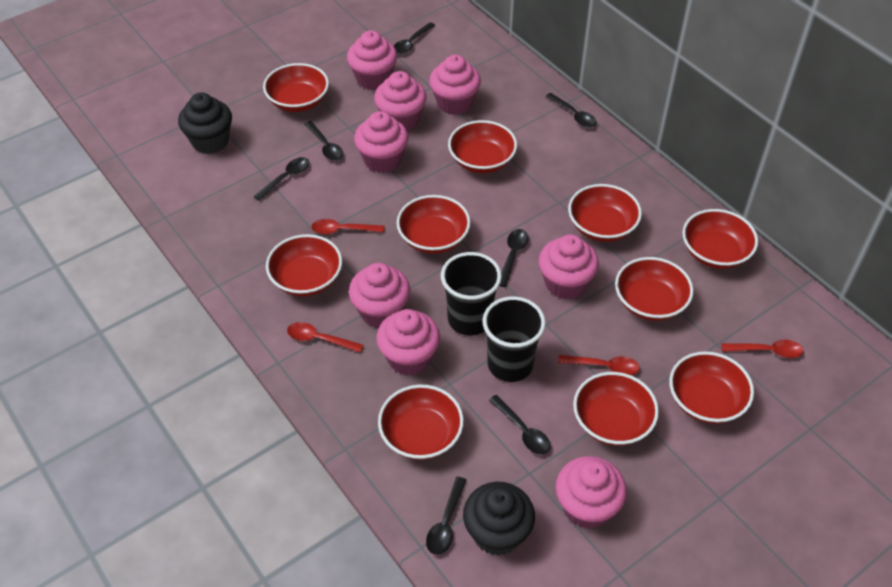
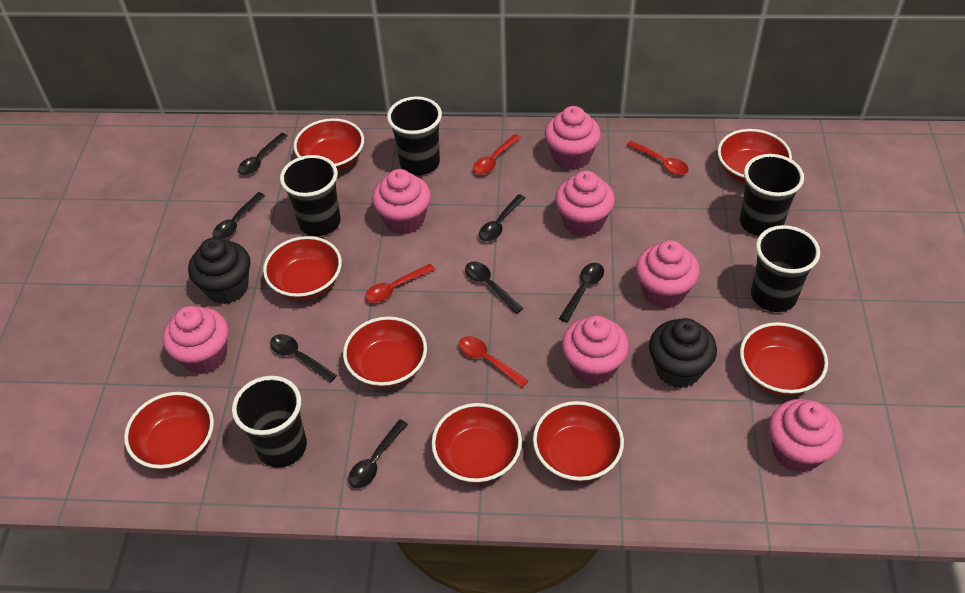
black cup: 2 -> 5
pink cupcake: 8 -> 7
red bowl: 10 -> 8

